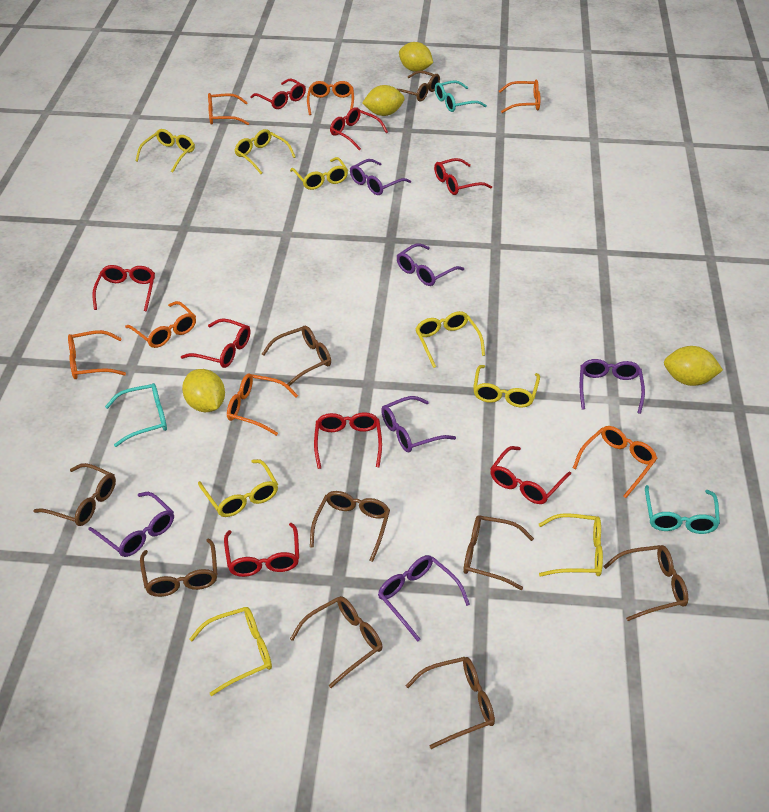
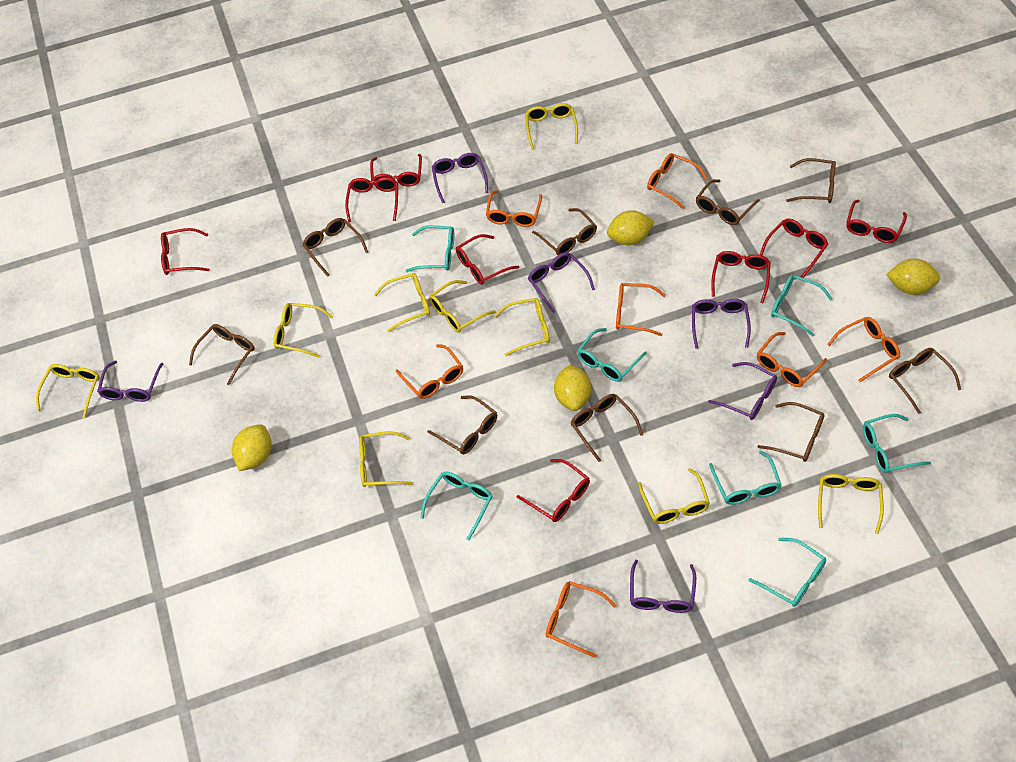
turquoise glasses: 3 -> 7
yellow glasses: 8 -> 9

